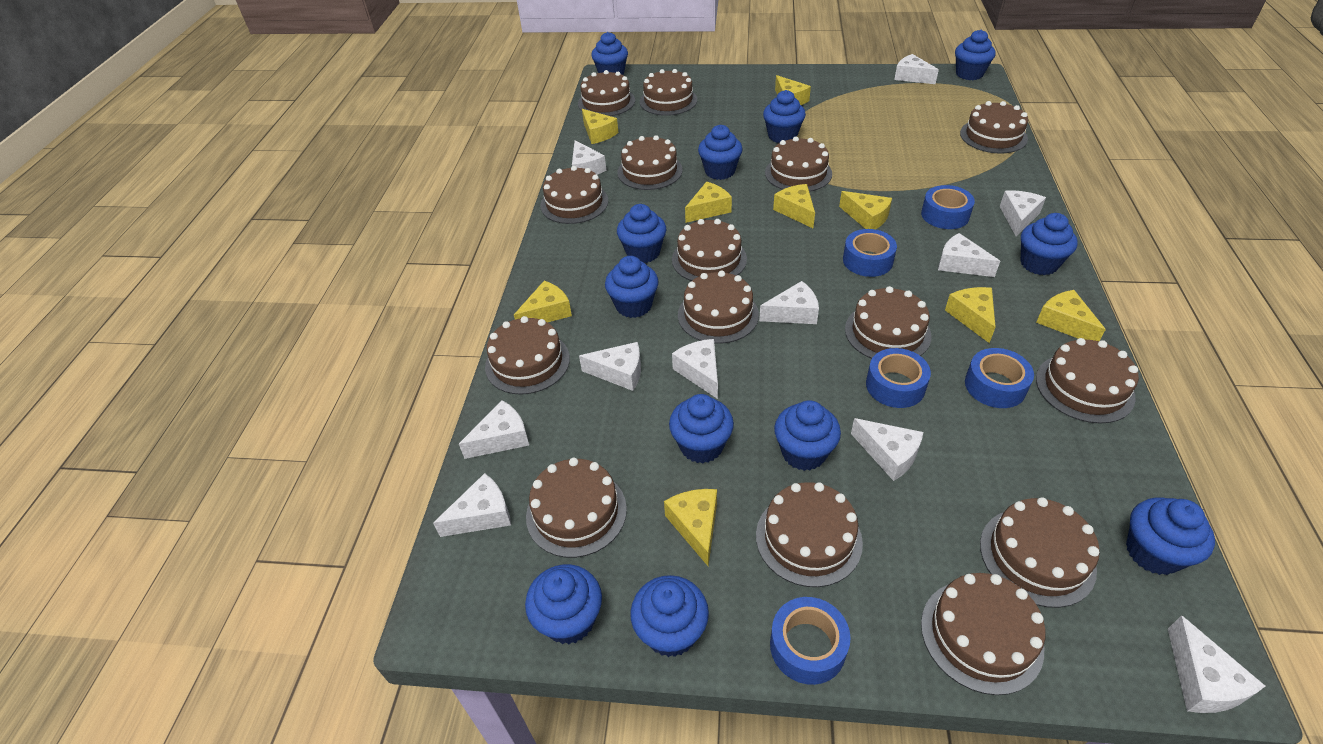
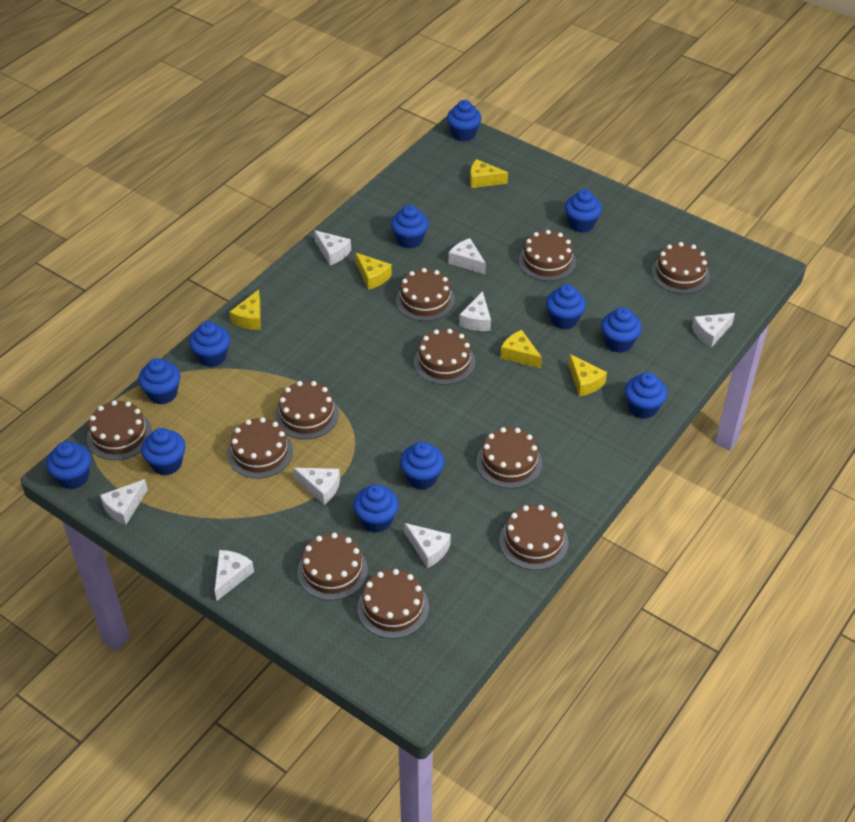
blue tape: 5 -> 0
brown cake: 15 -> 11
white cheese: 11 -> 8
yellow cheese: 9 -> 5

